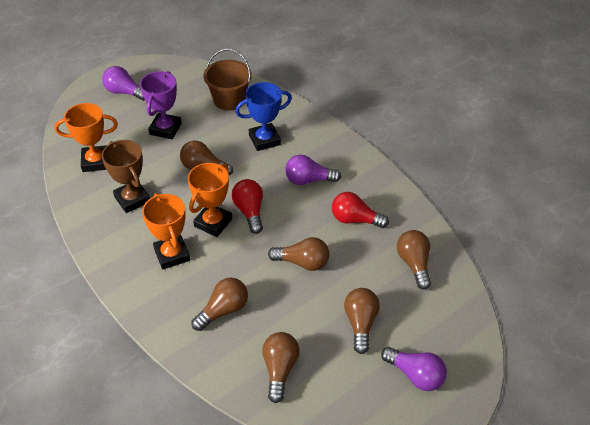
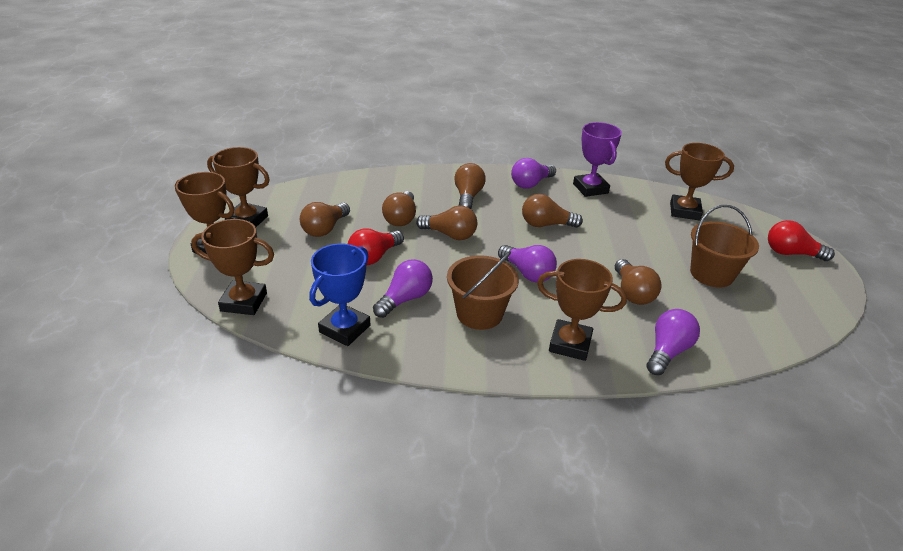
brown bucket: 1 -> 2
brown trophy: 1 -> 5
orange trophy: 3 -> 0
purple light bulb: 3 -> 4

